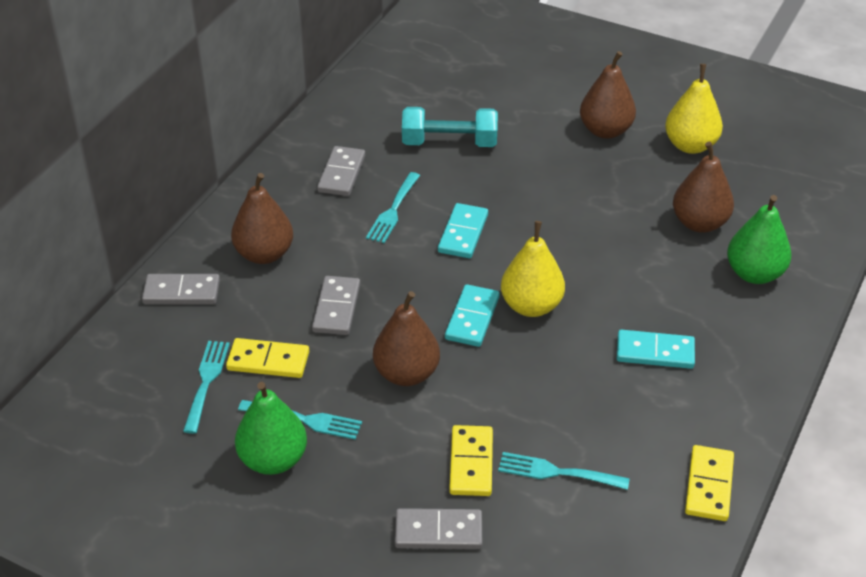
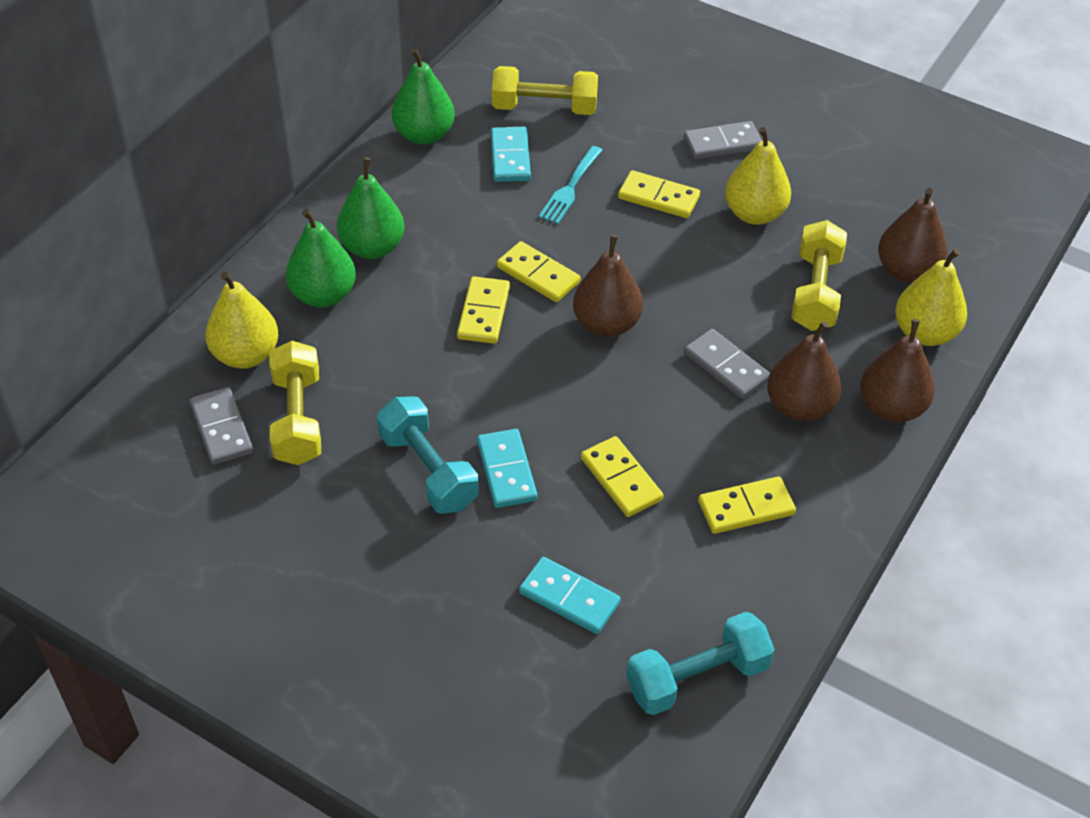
green pear: 2 -> 3
grey domino: 4 -> 3
turquoise dumbbell: 1 -> 2
turquoise fork: 4 -> 1
yellow domino: 3 -> 5
yellow dumbbell: 0 -> 3
yellow pear: 2 -> 3

